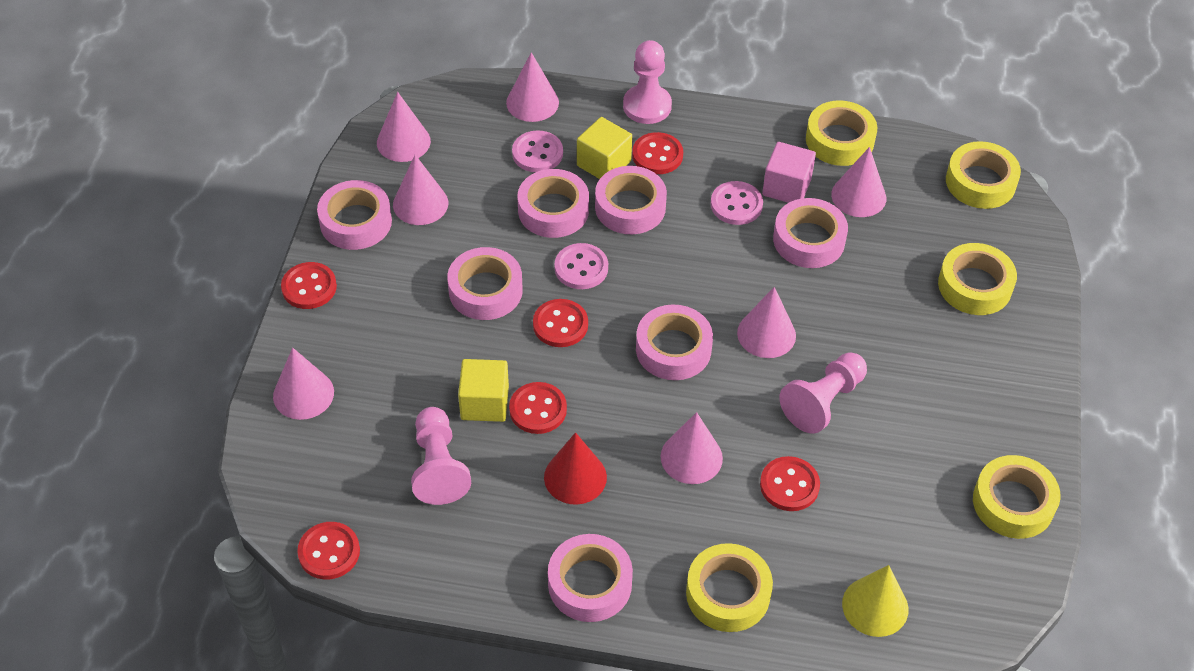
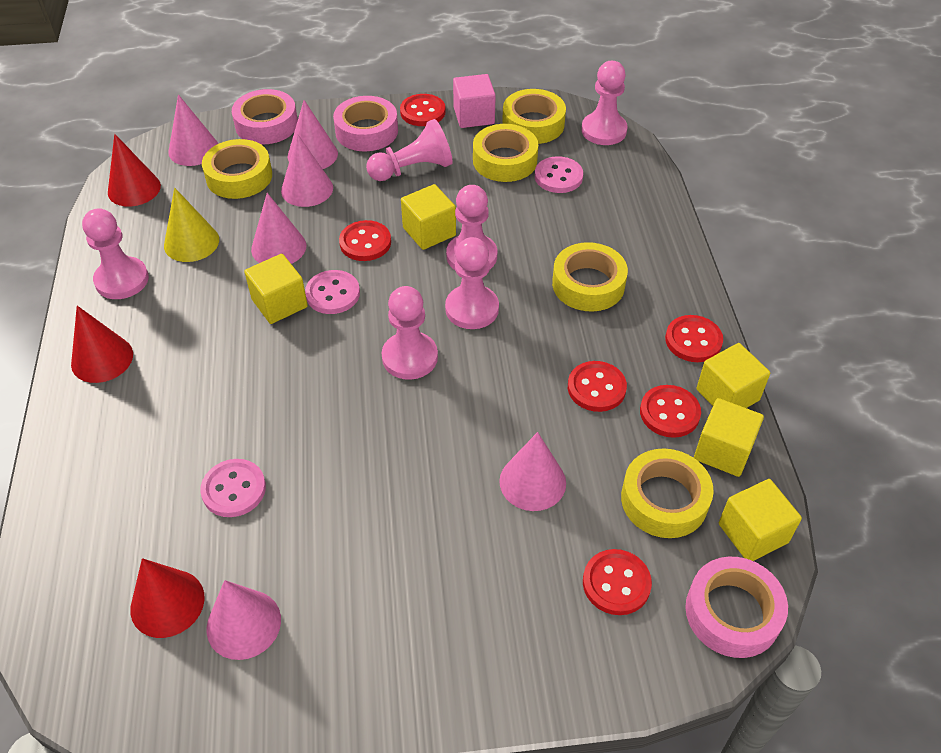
pink cone: 7 -> 6
pink pawn: 3 -> 6
pink tape: 7 -> 3
red cone: 1 -> 3
yellow cube: 2 -> 5

